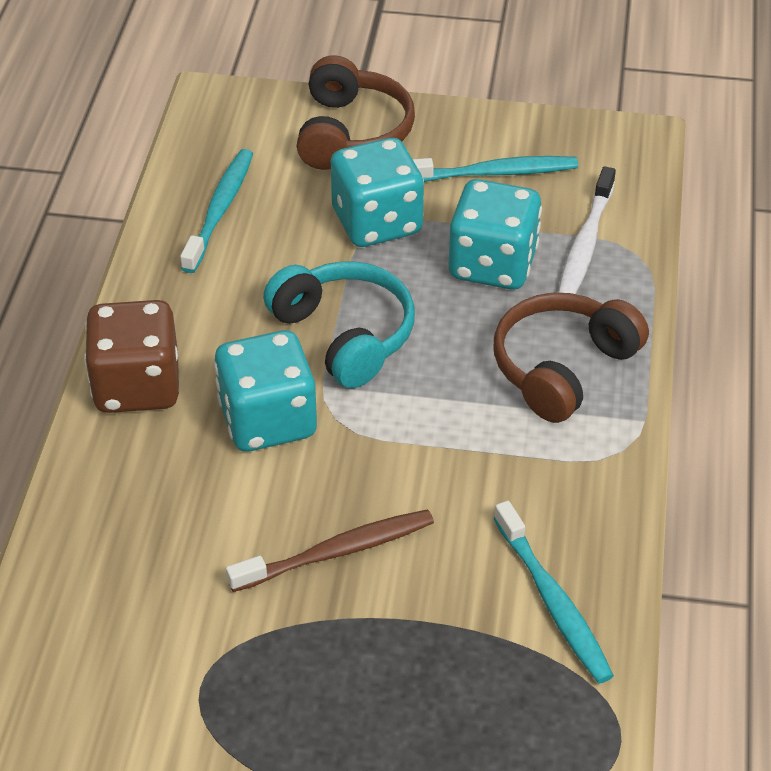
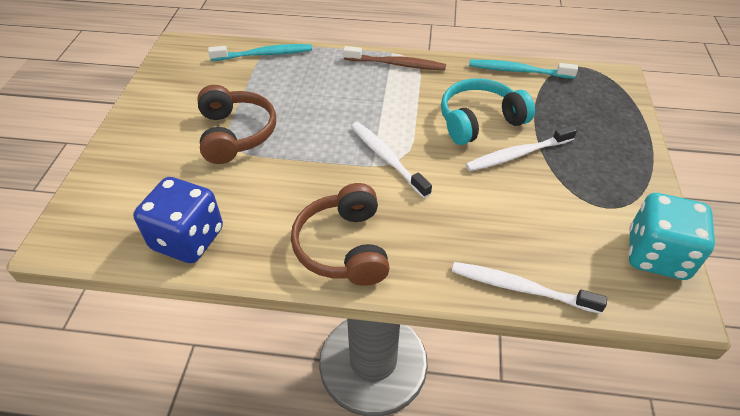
blue dice: 0 -> 1
brown dice: 1 -> 0
turquoise dice: 3 -> 1
turquoise toothbrush: 3 -> 2
white toothbrush: 1 -> 3

